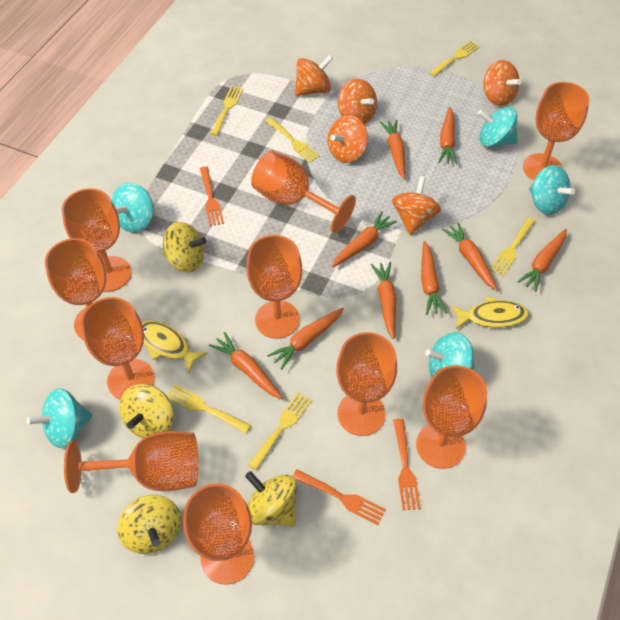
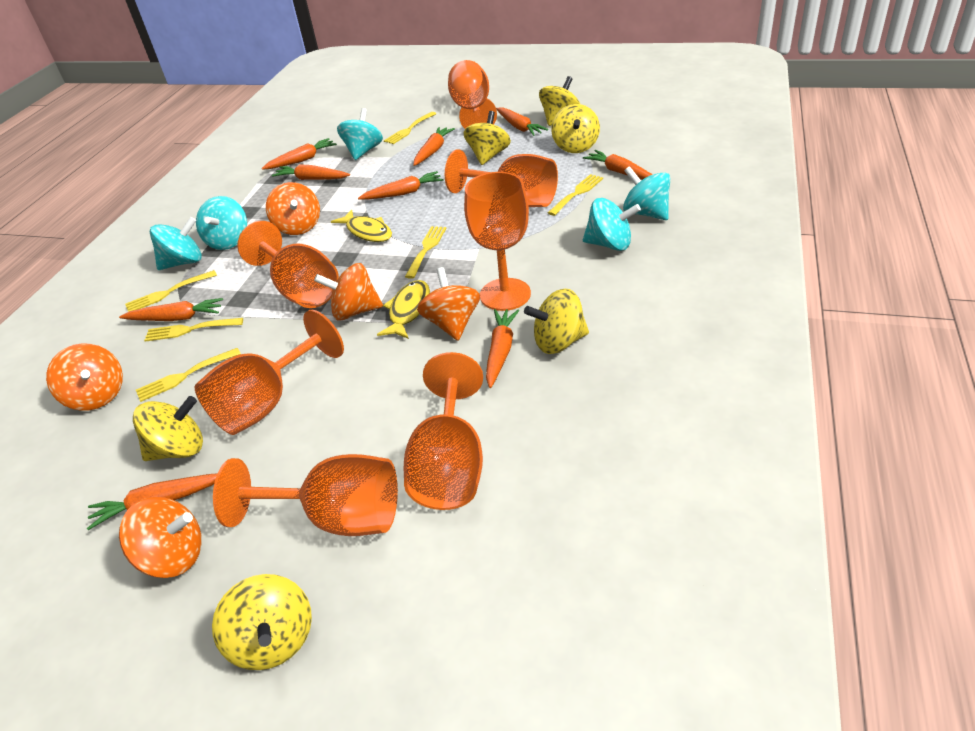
orange fork: 3 -> 0
orange goblet: 10 -> 7
yellow spinning top: 4 -> 6

